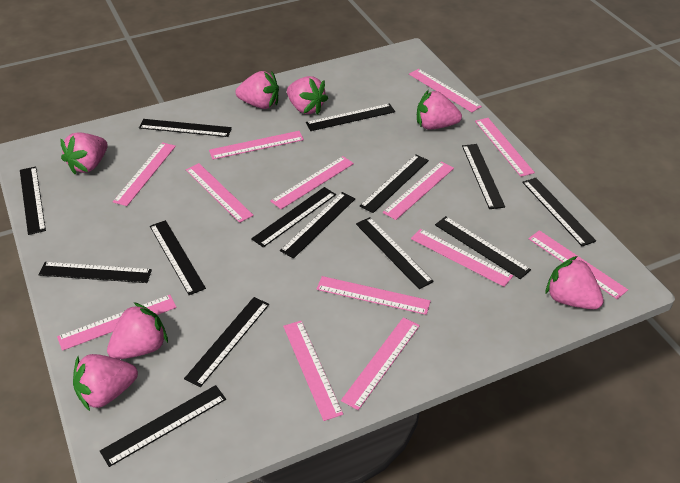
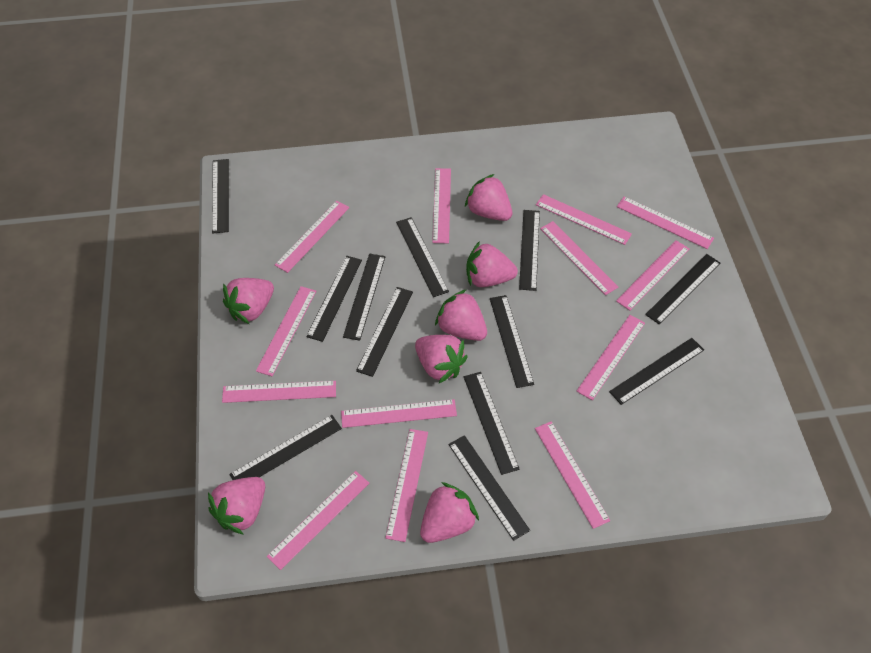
black ruler: 14 -> 12

